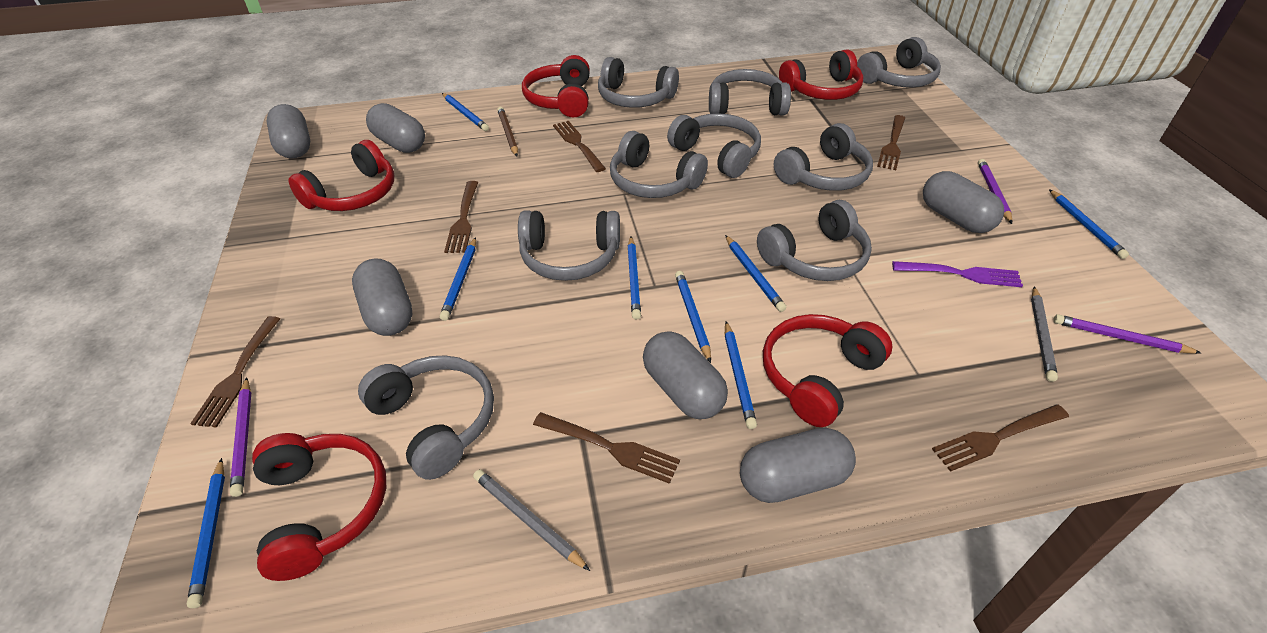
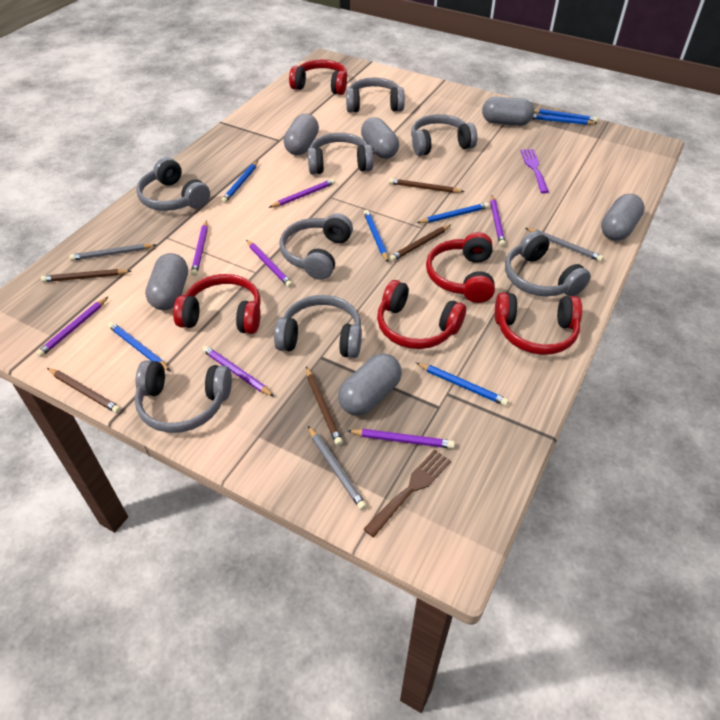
blue pencil: 8 -> 7
brown fork: 6 -> 1
brown pencil: 1 -> 5
grey headphones: 9 -> 8
grey pencil: 2 -> 3
purple pencil: 3 -> 7

